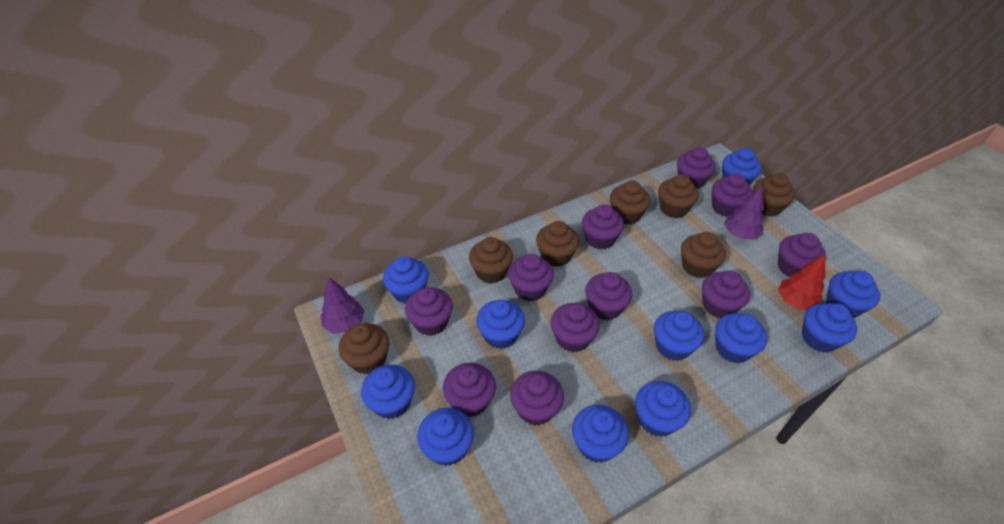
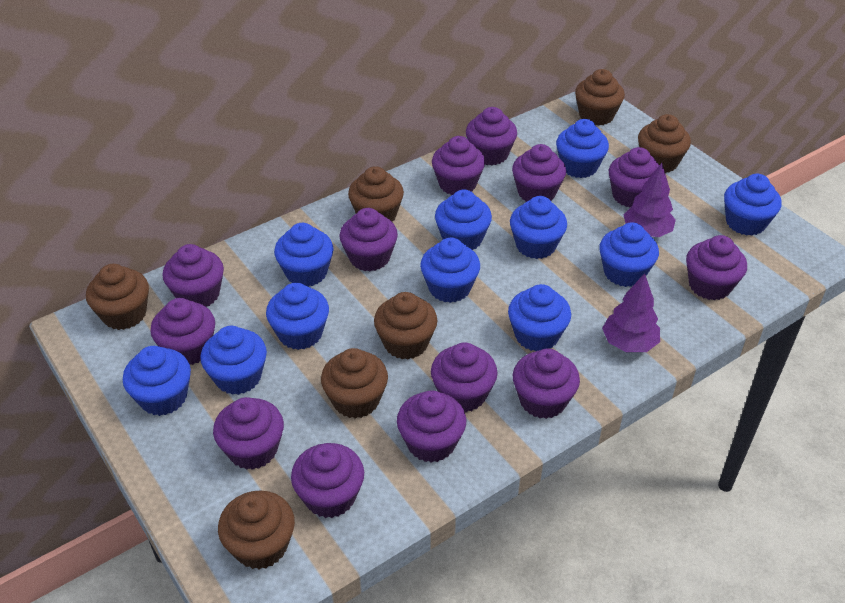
purple cupcake: 11 -> 13
red tree: 1 -> 0

